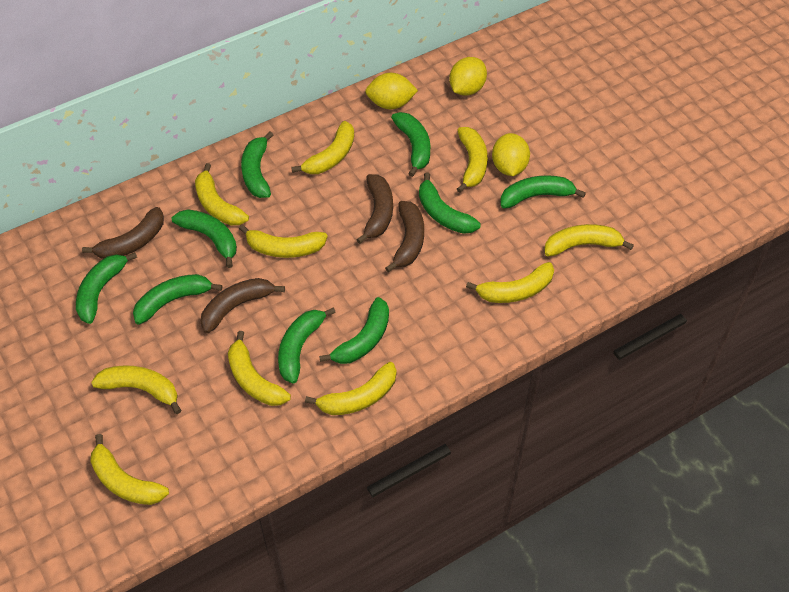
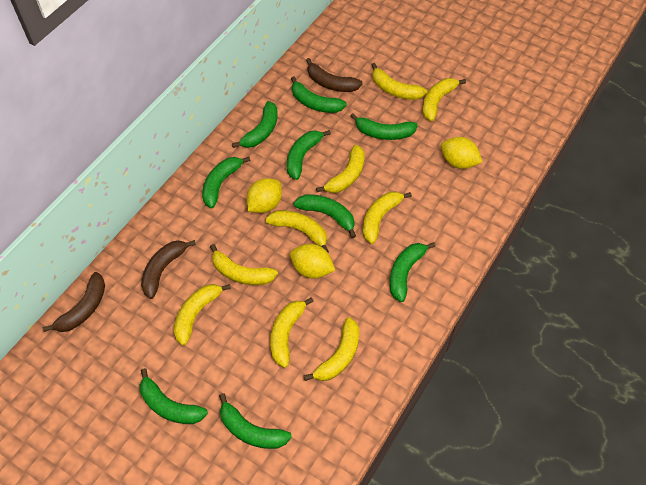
brown banana: 4 -> 3
yellow banana: 10 -> 9

